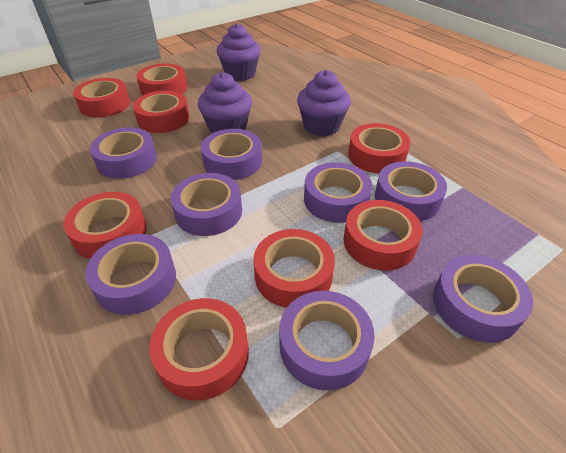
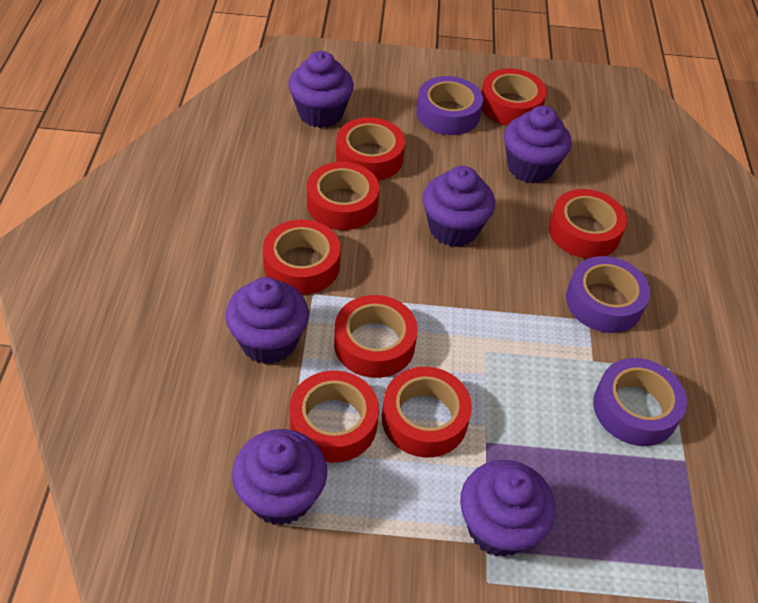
purple cupcake: 3 -> 6
purple tape: 8 -> 3

